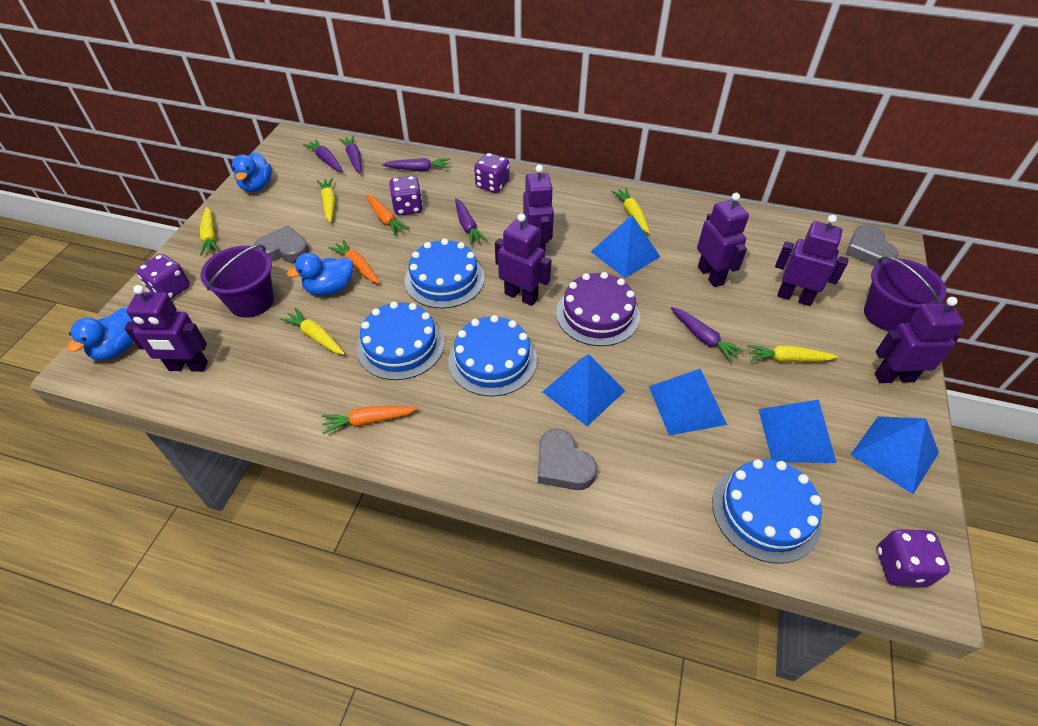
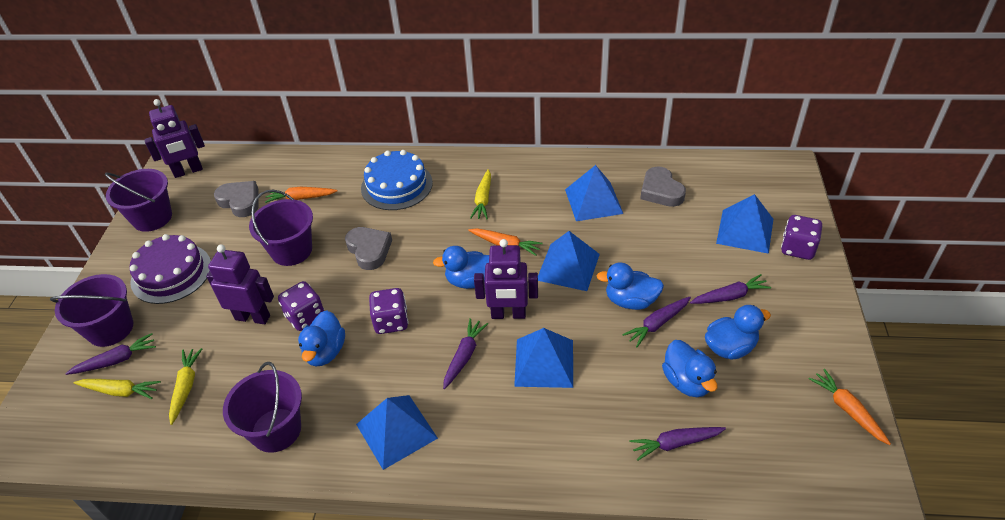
blue cake: 4 -> 1
blue duck: 3 -> 5
purple bucket: 2 -> 4
purple dice: 4 -> 3
purple robot: 6 -> 3
yellow carrot: 5 -> 3

